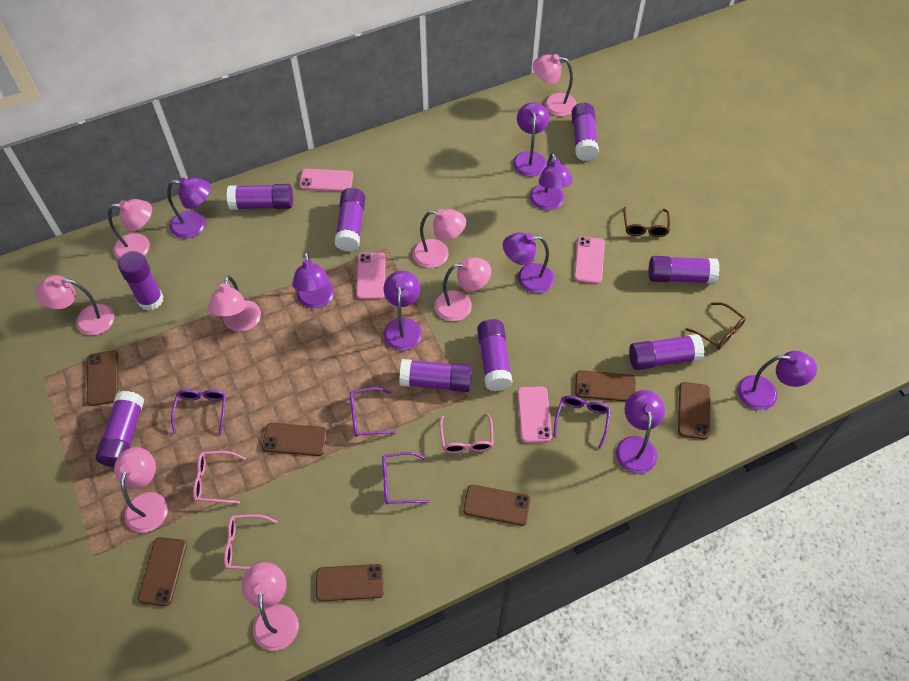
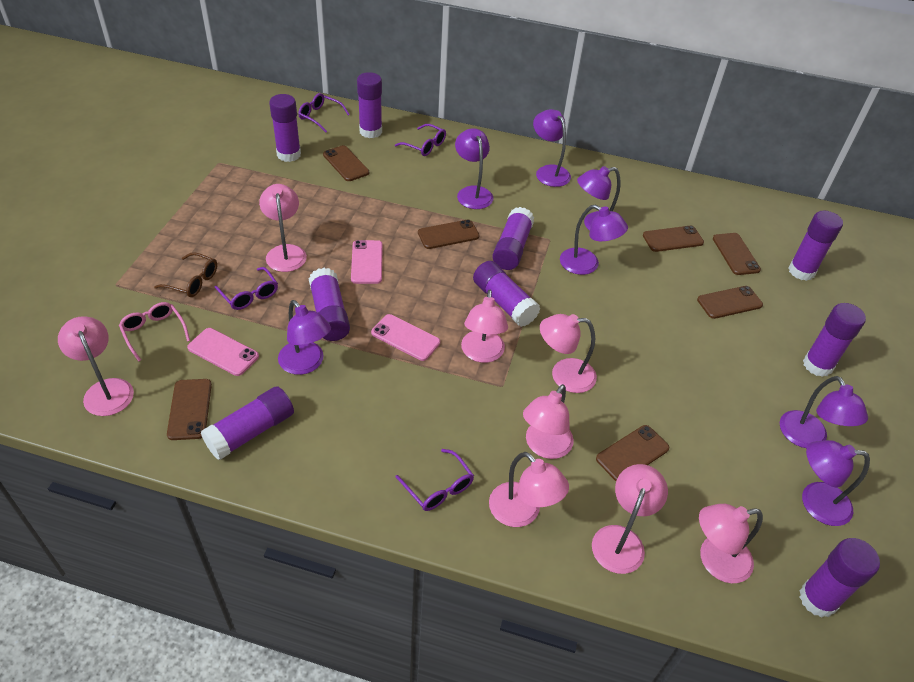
brown glasses: 2 -> 1
pink glasses: 3 -> 1
pink phone: 4 -> 3
purple lamp: 8 -> 7

